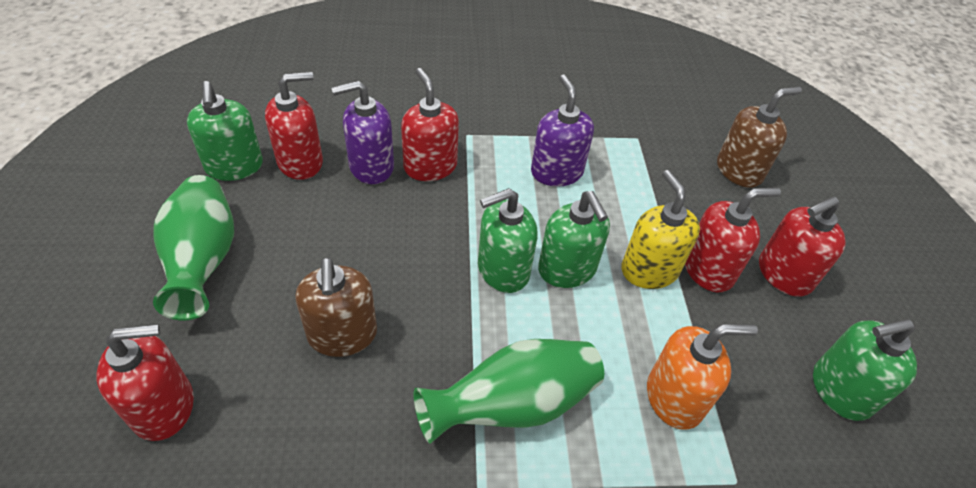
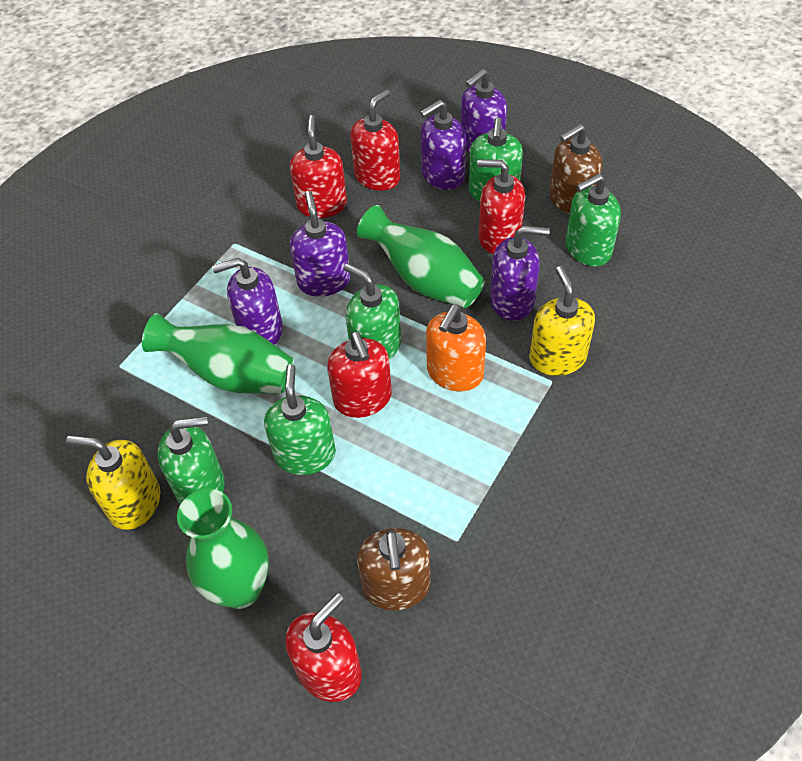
green soap dispenser: 4 -> 5
green vase: 2 -> 3
purple soap dispenser: 2 -> 5
yellow soap dispenser: 1 -> 2

